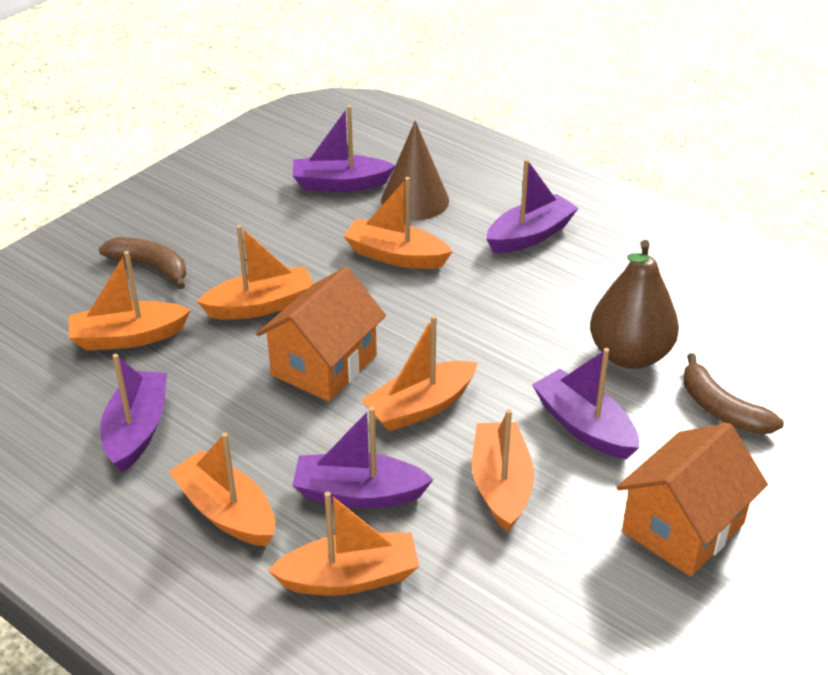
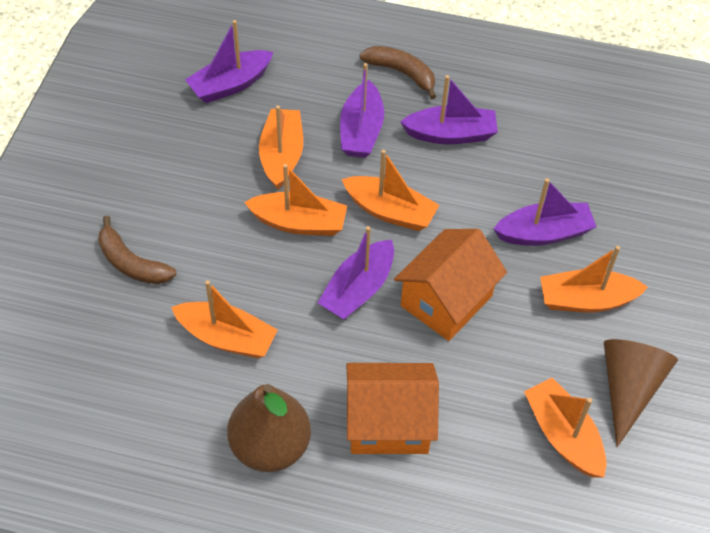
orange boat: 7 -> 6

